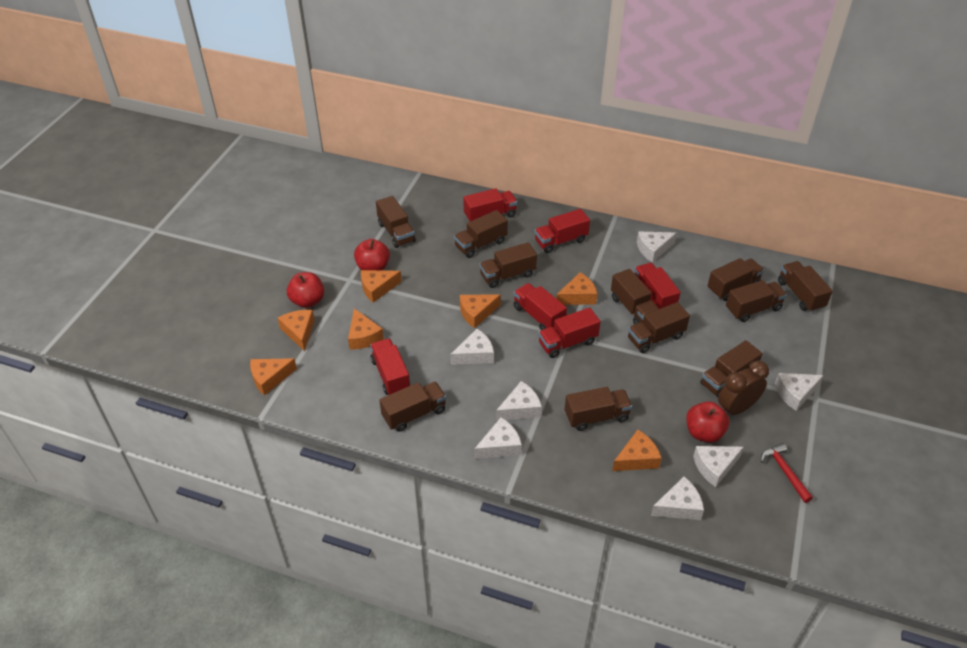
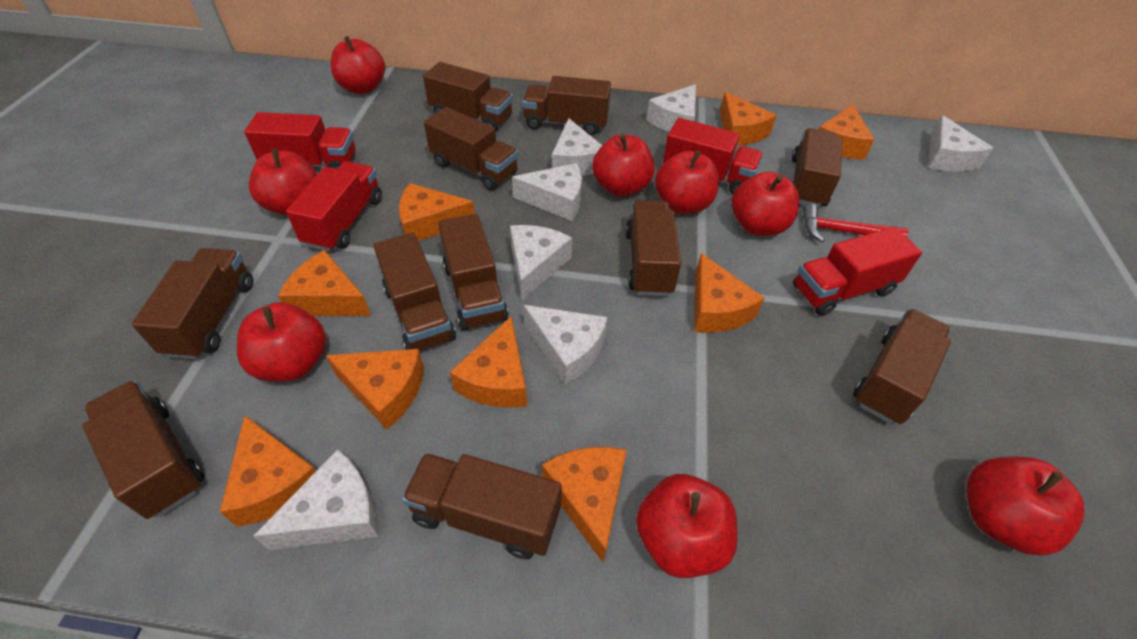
brown clock: 1 -> 0
orange cheese: 7 -> 9
red apple: 3 -> 8
red truck: 6 -> 4

